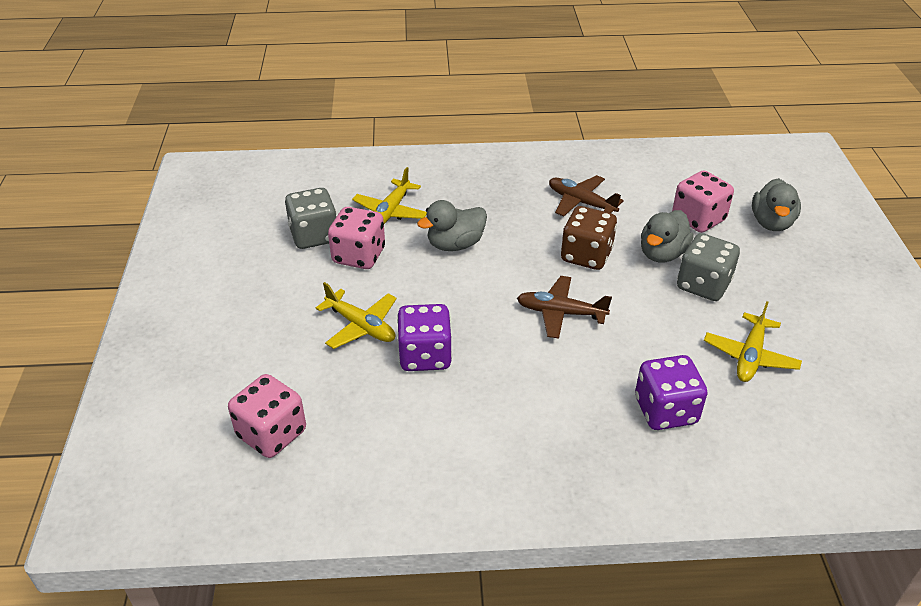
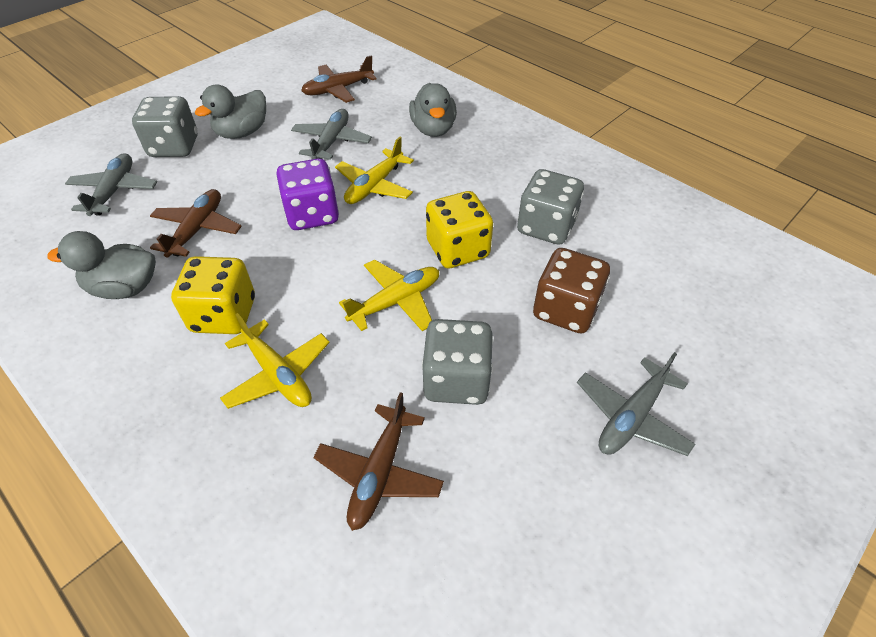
brown plane: 2 -> 3
grey dice: 2 -> 3
grey plane: 0 -> 3
pink dice: 3 -> 0
purple dice: 2 -> 1
yellow dice: 0 -> 2

